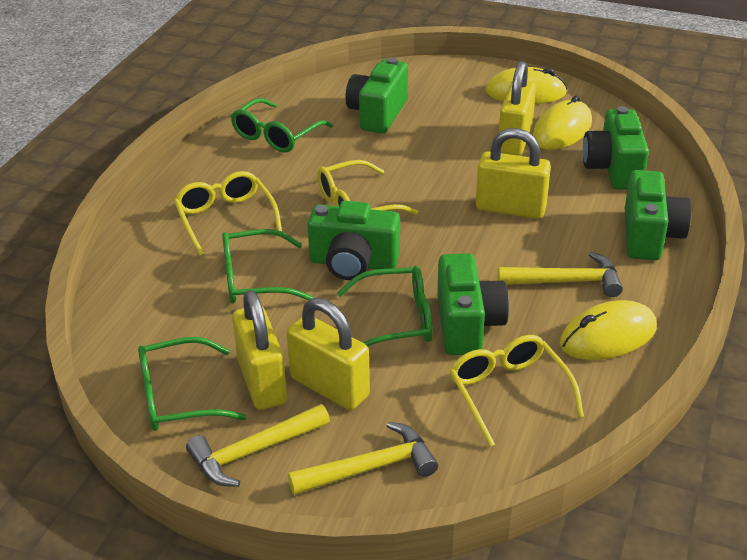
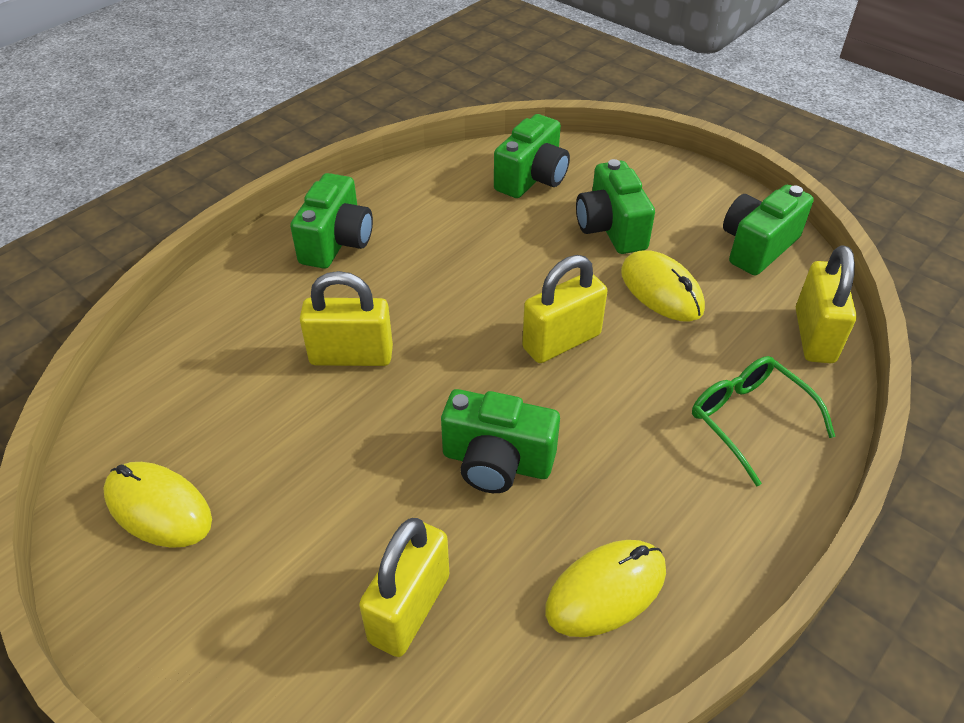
green glasses: 4 -> 1
yellow glasses: 3 -> 0
yellow hammer: 3 -> 0

